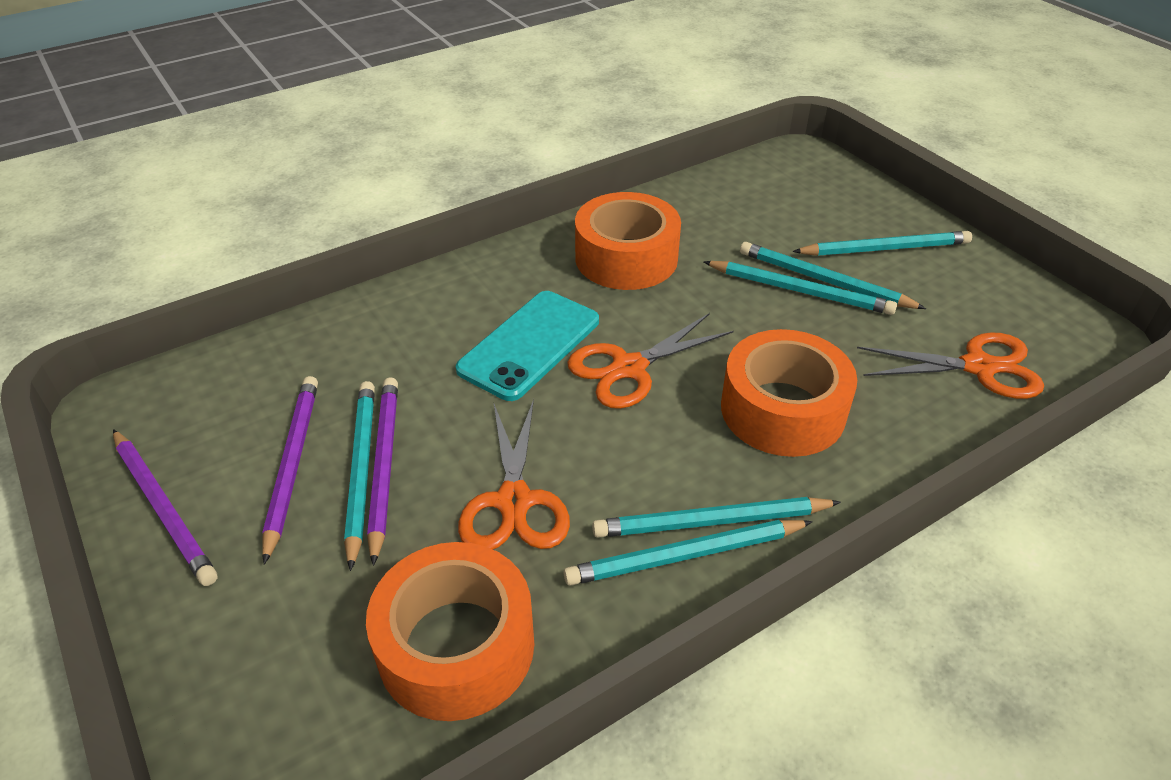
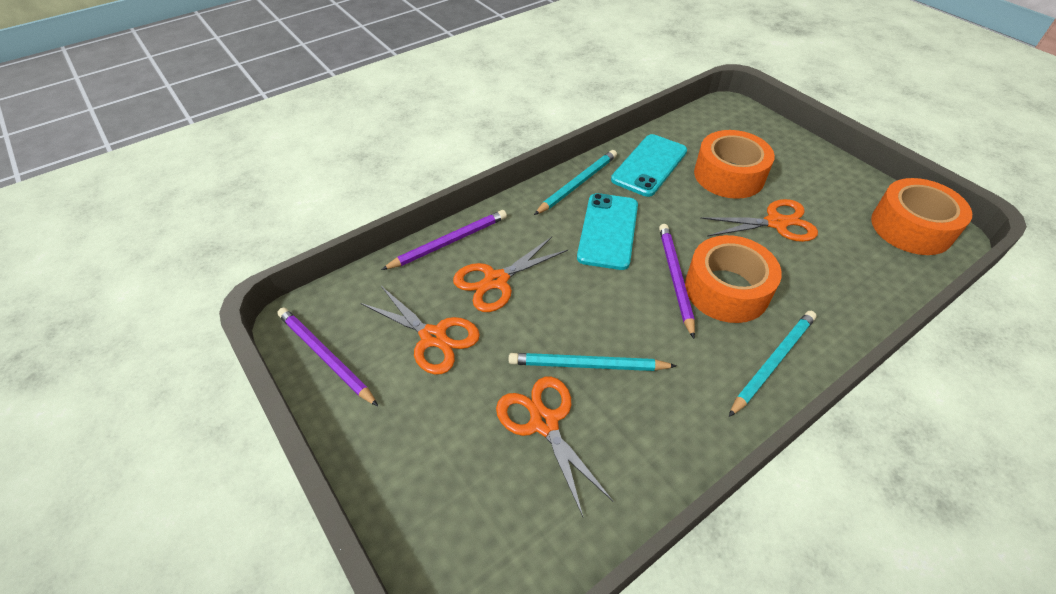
orange scissors: 3 -> 4
turquoise pencil: 6 -> 3
turquoise phone: 1 -> 2

